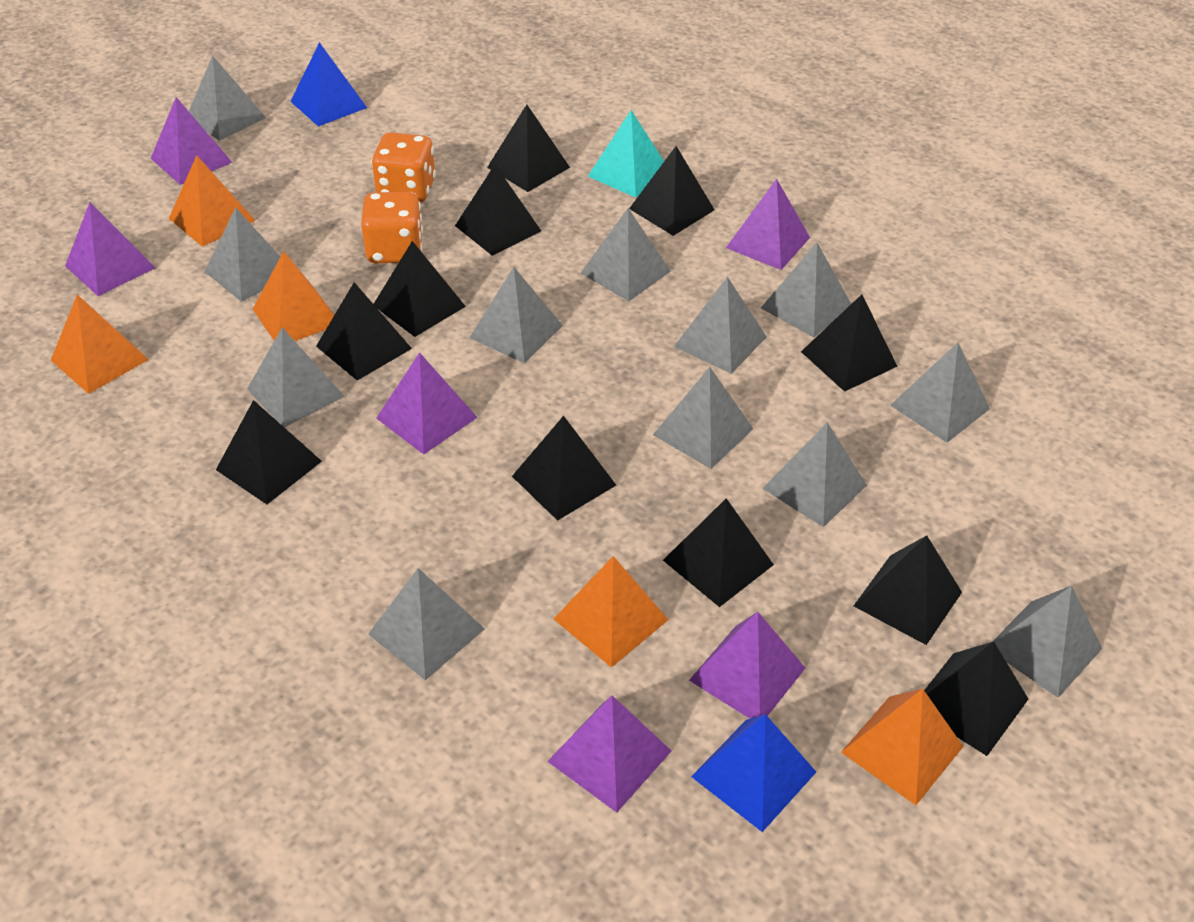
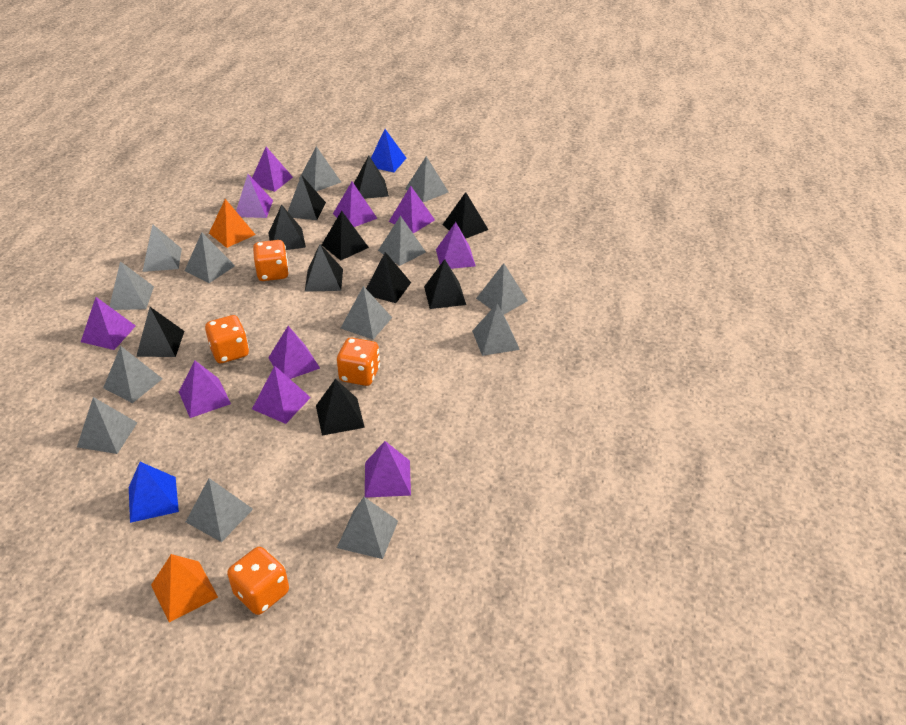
black pyramid: 11 -> 10
grey pyramid: 12 -> 13
orange dice: 2 -> 4
orange pyramid: 5 -> 2
purple pyramid: 6 -> 10
turquoise pyramid: 1 -> 0

